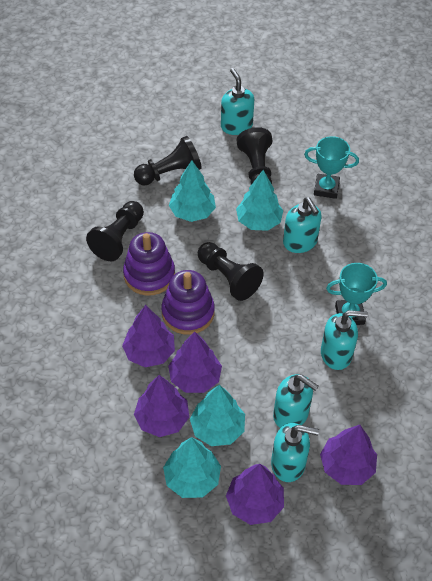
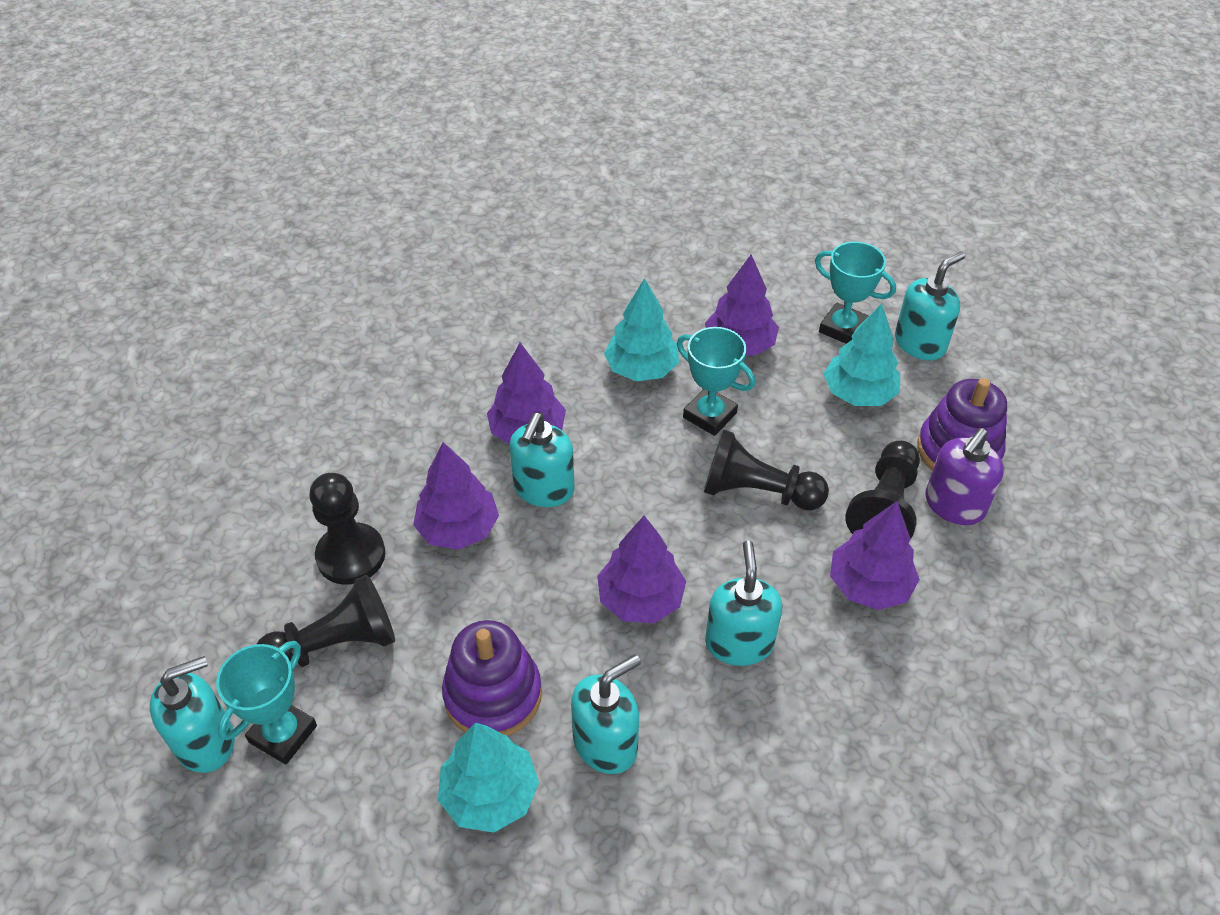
purple soap dispenser: 0 -> 1
turquoise tree: 4 -> 3
turquoise trophy: 2 -> 3

